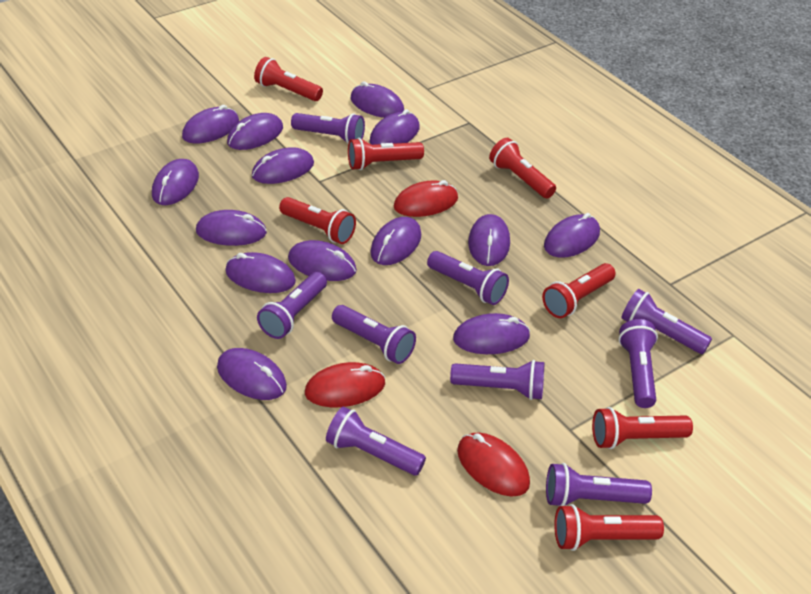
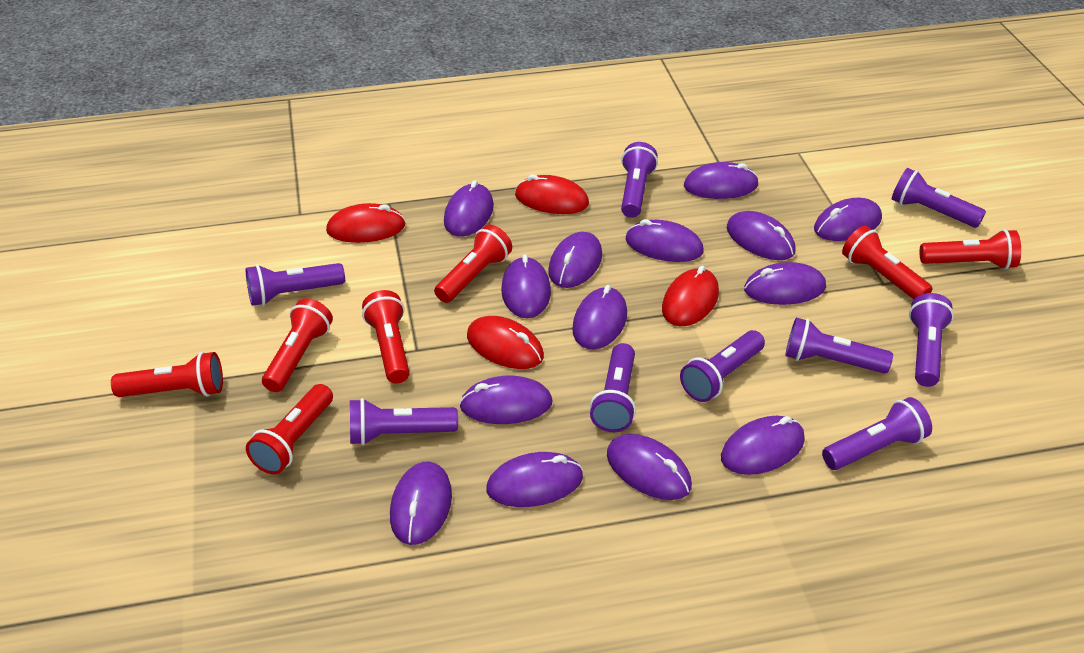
red mouse: 3 -> 4

